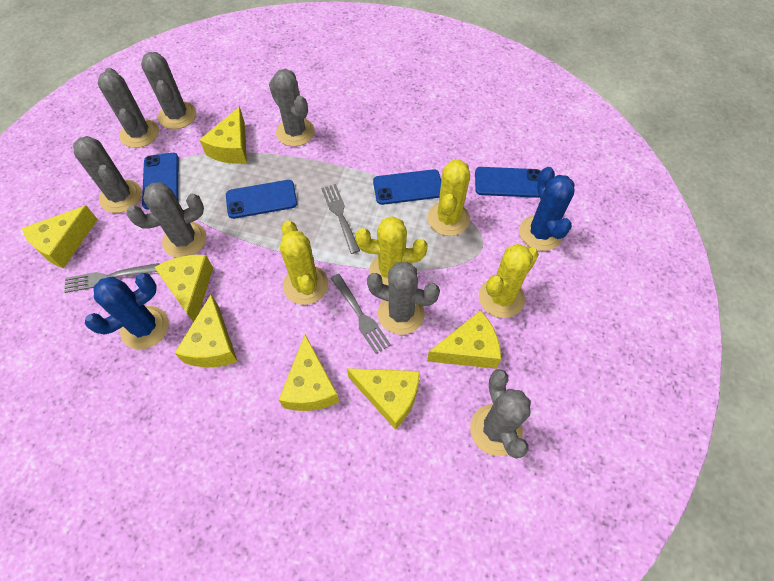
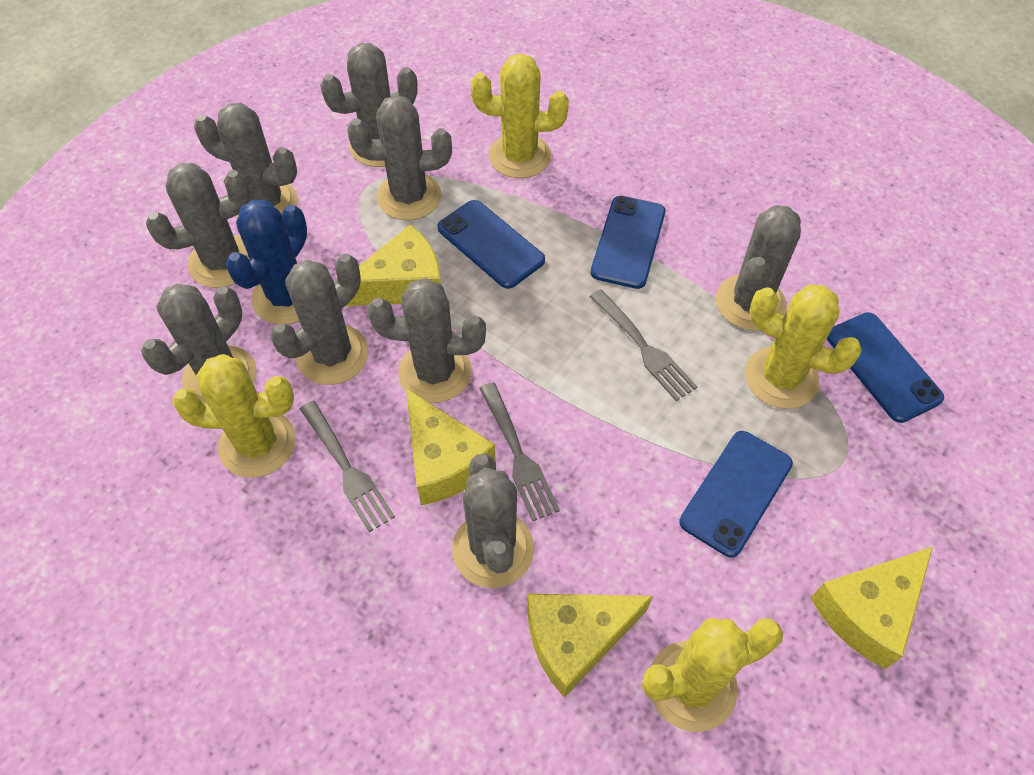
blue cactus: 2 -> 1
grey cactus: 7 -> 9
yellow cheese: 7 -> 4

